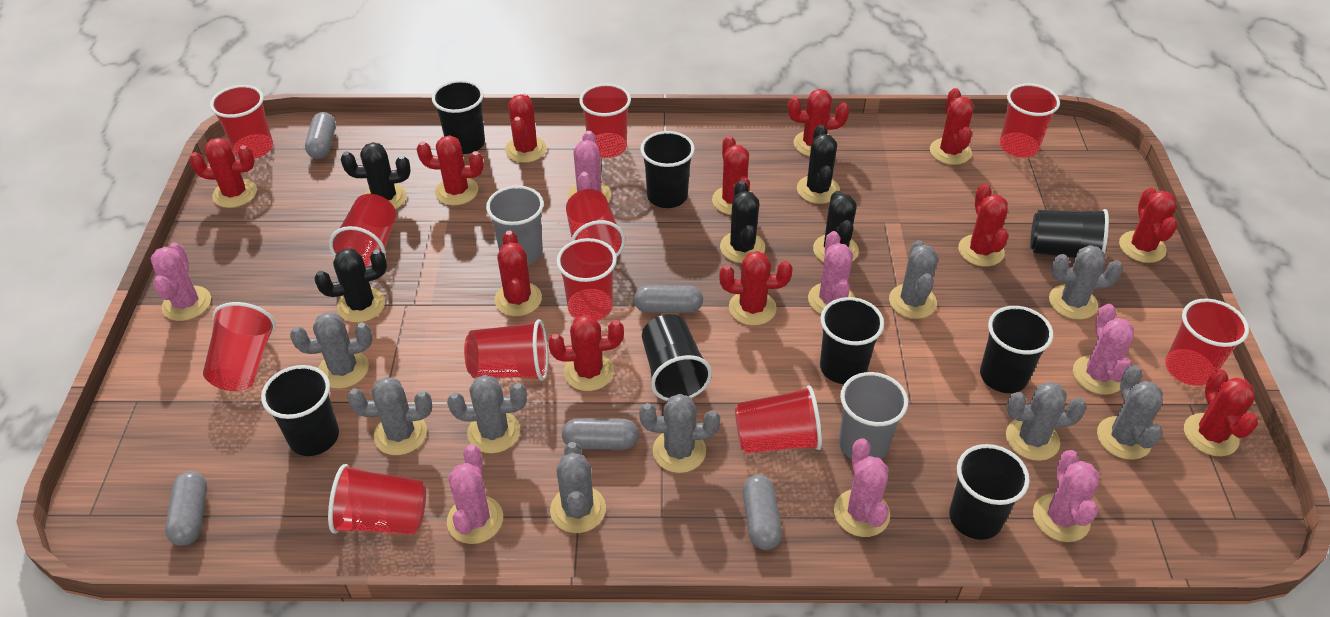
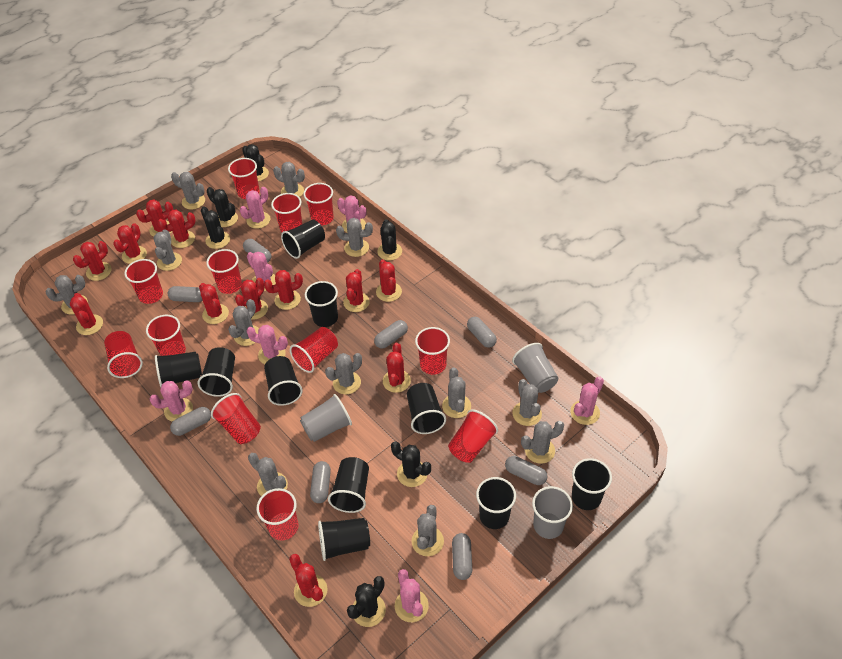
black cactus: 5 -> 6
black cup: 8 -> 10
grey cactus: 9 -> 12
grey capsule: 5 -> 8
grey cup: 2 -> 3
red cup: 11 -> 12

